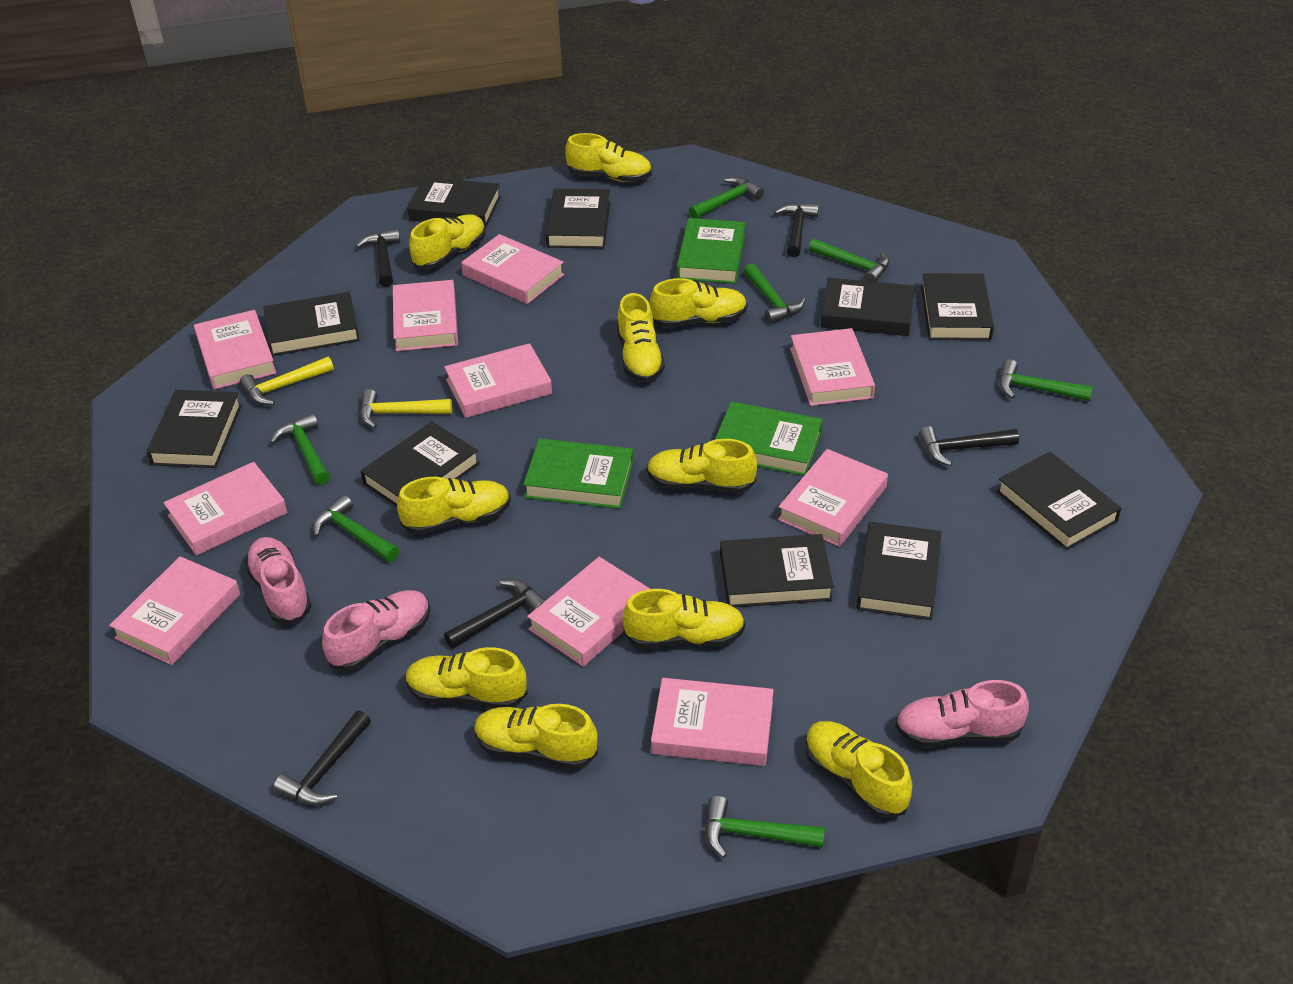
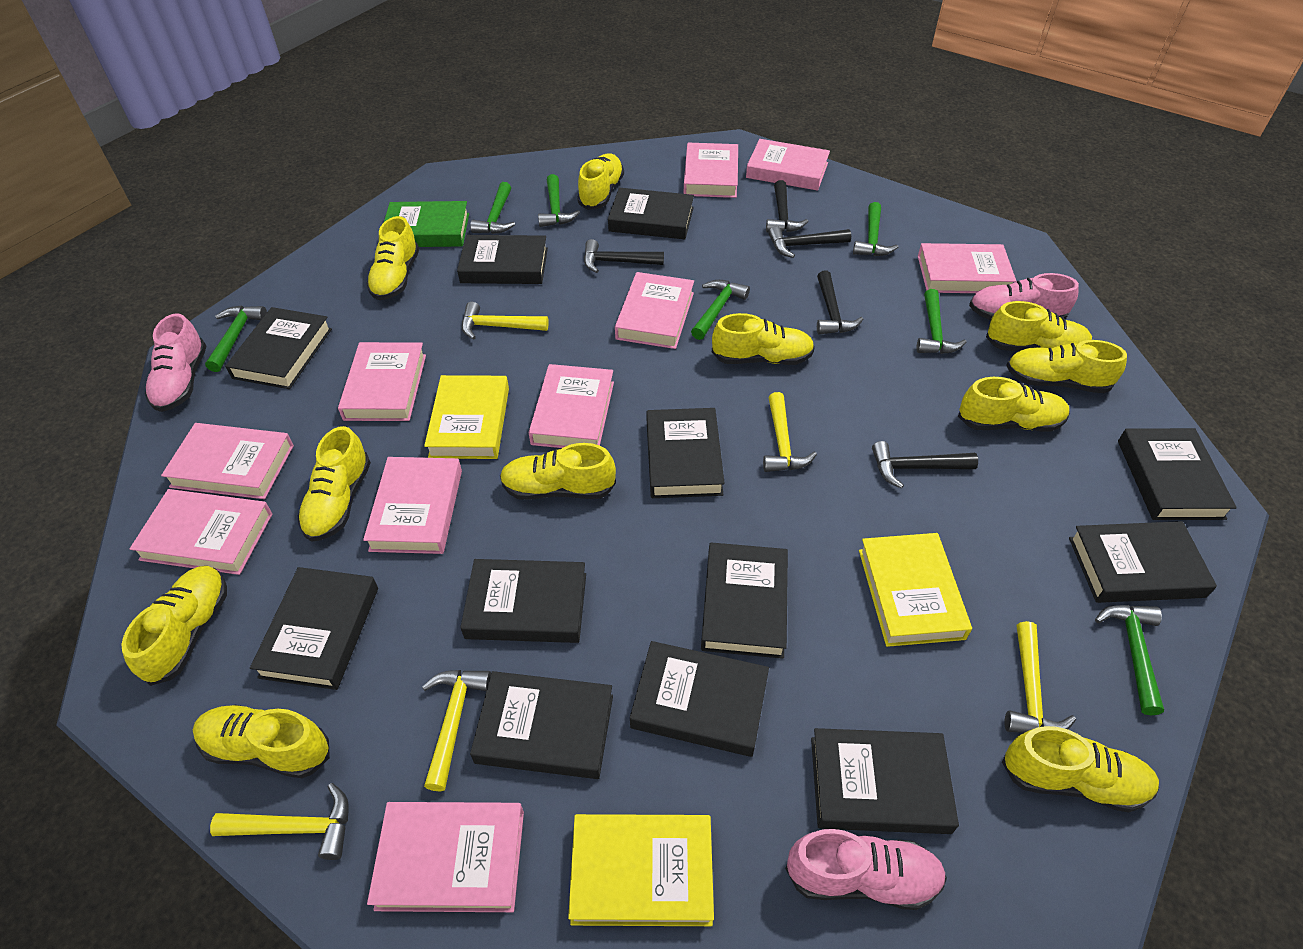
black book: 10 -> 12
green book: 3 -> 1
yellow book: 0 -> 3
yellow hammer: 2 -> 5
yellow shoe: 10 -> 11

